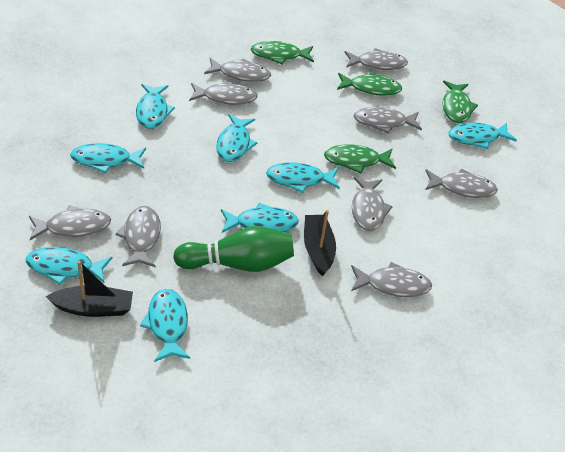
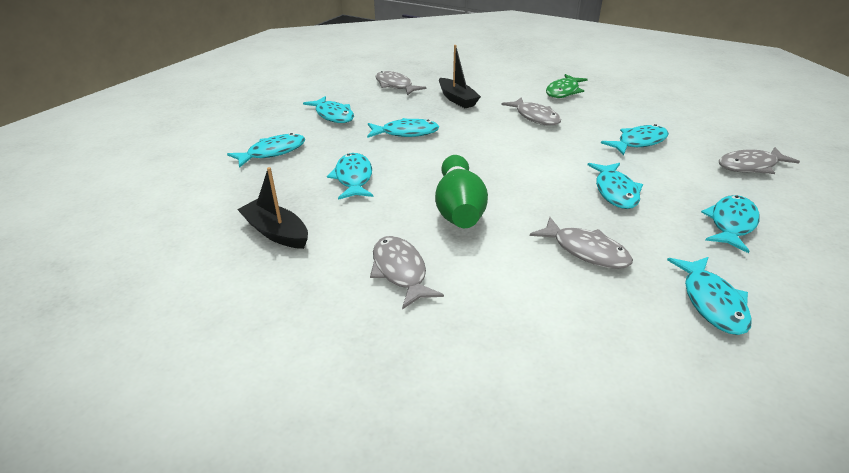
green fish: 4 -> 1
grey fish: 9 -> 5

